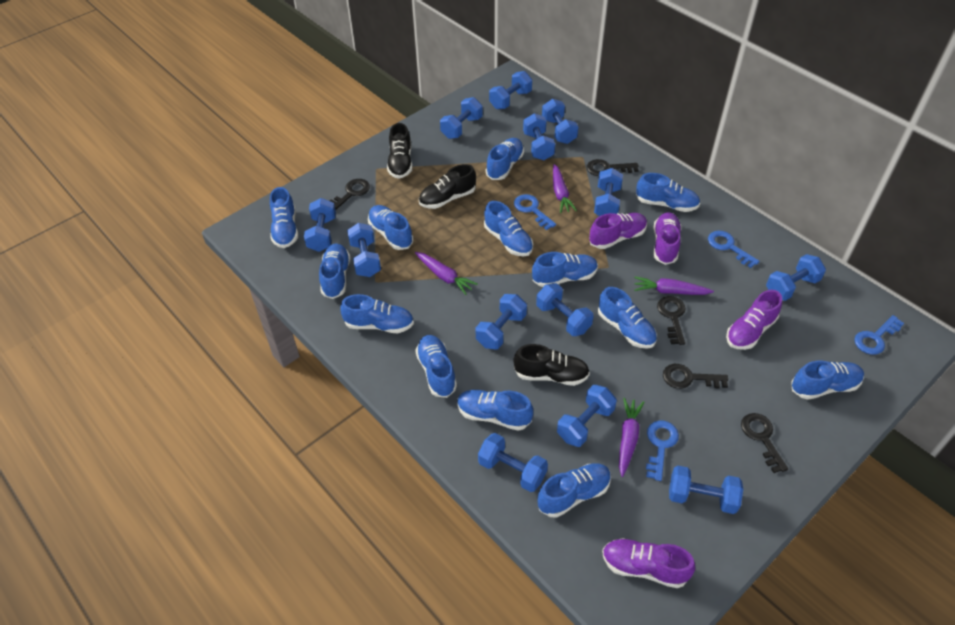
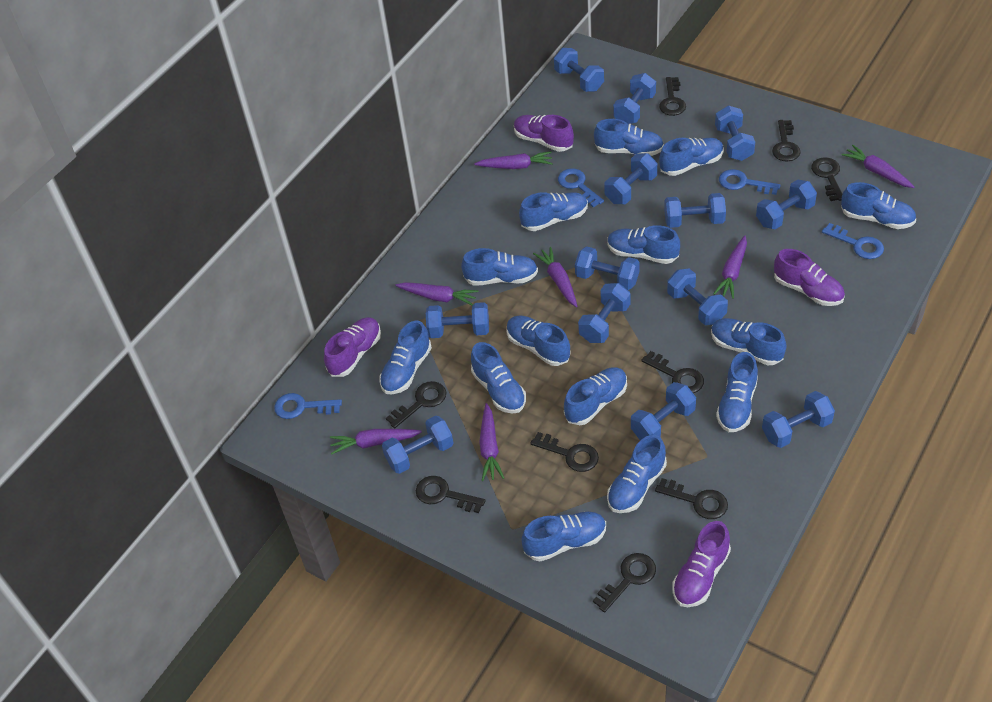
black key: 5 -> 9
black shoe: 3 -> 0
blue shoe: 13 -> 14
purple carrot: 4 -> 7

